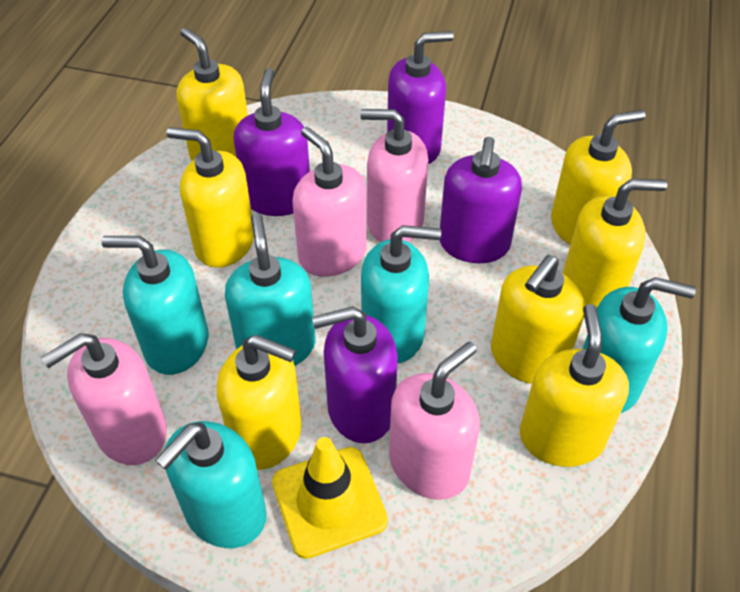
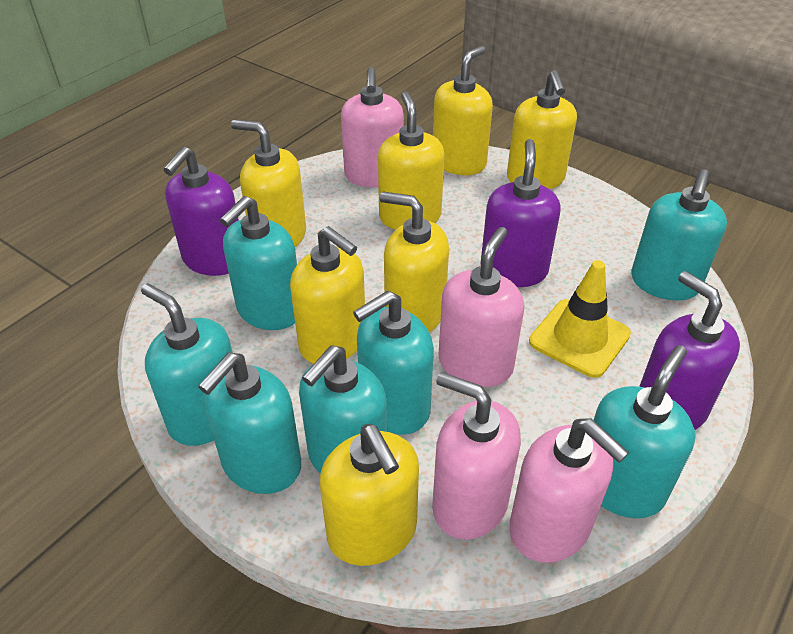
purple soap dispenser: 4 -> 3
turquoise soap dispenser: 5 -> 7

